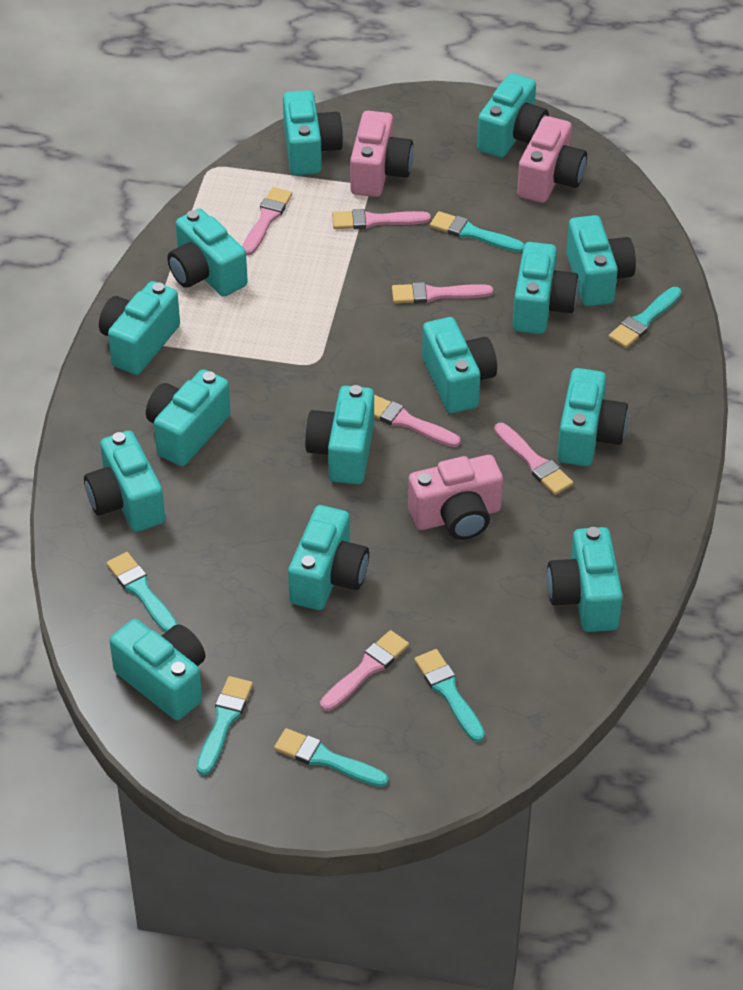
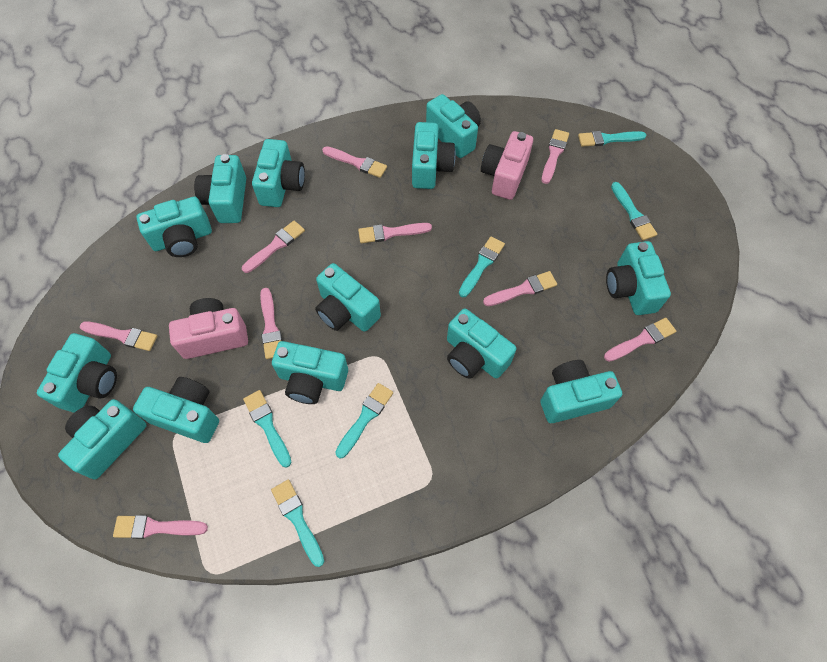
pink brush: 6 -> 9
pink camera: 3 -> 2
turquoise camera: 14 -> 13

